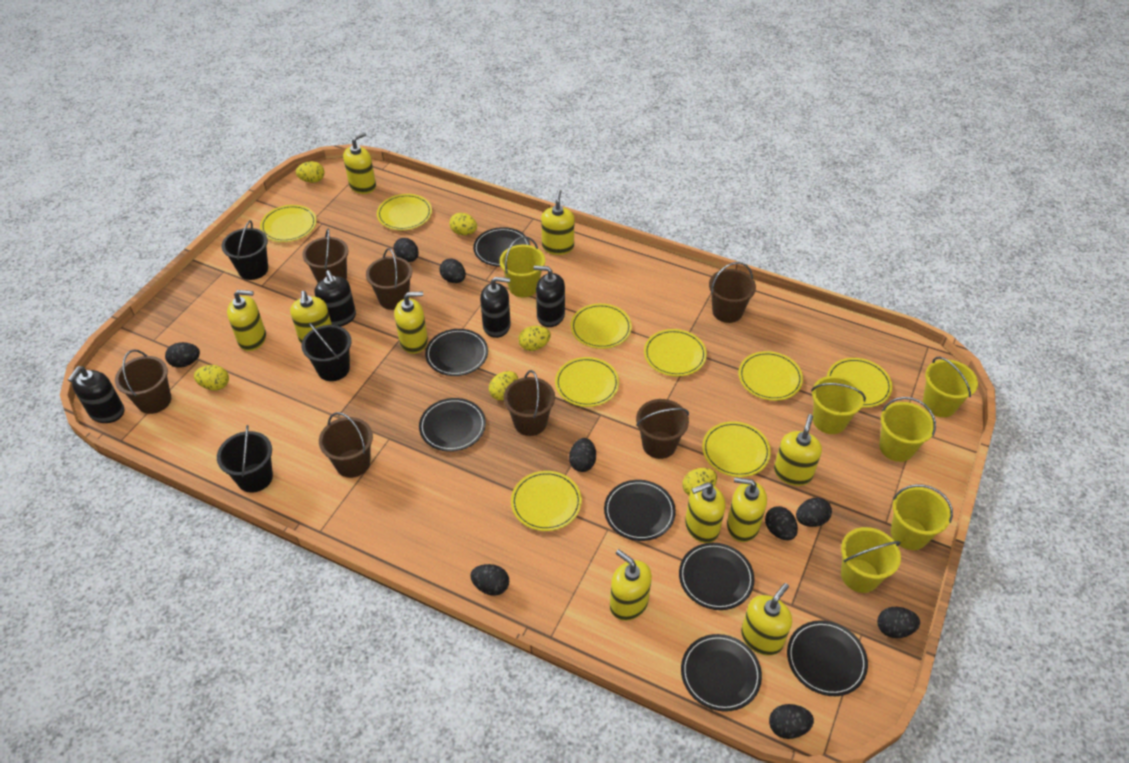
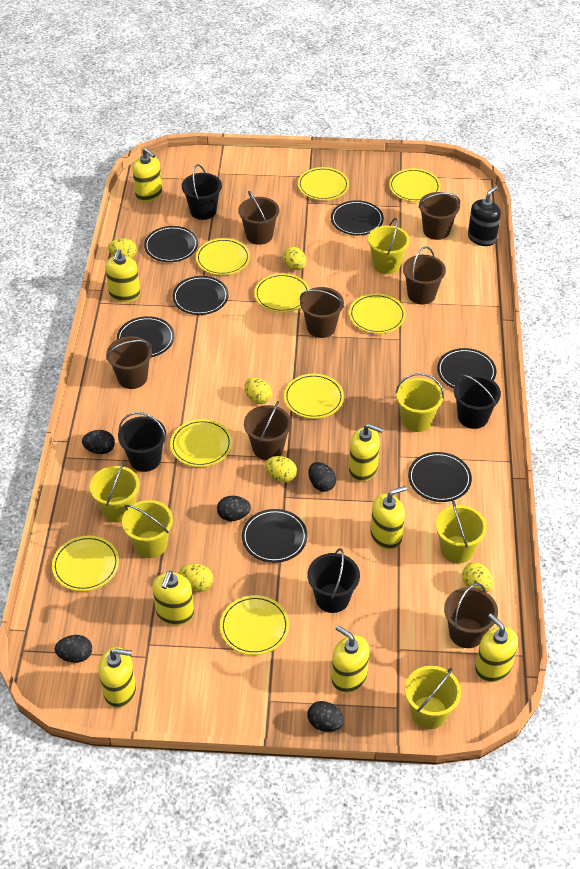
black bucket: 3 -> 4
black egg: 9 -> 5
black soap dispenser: 4 -> 1
yellow soap dispenser: 10 -> 8

